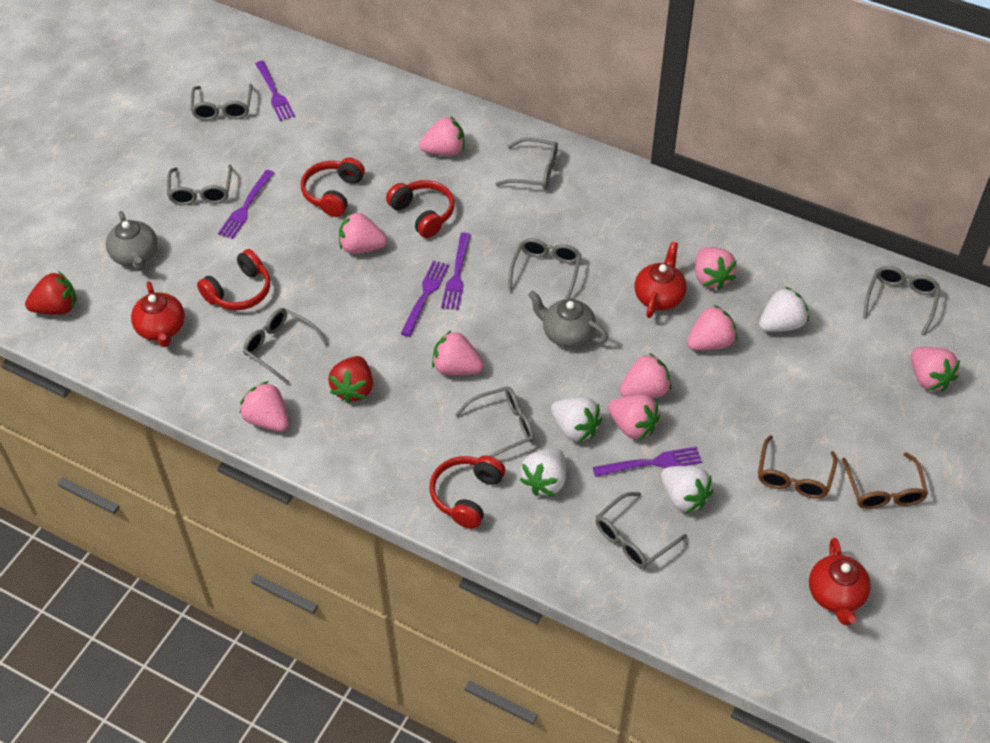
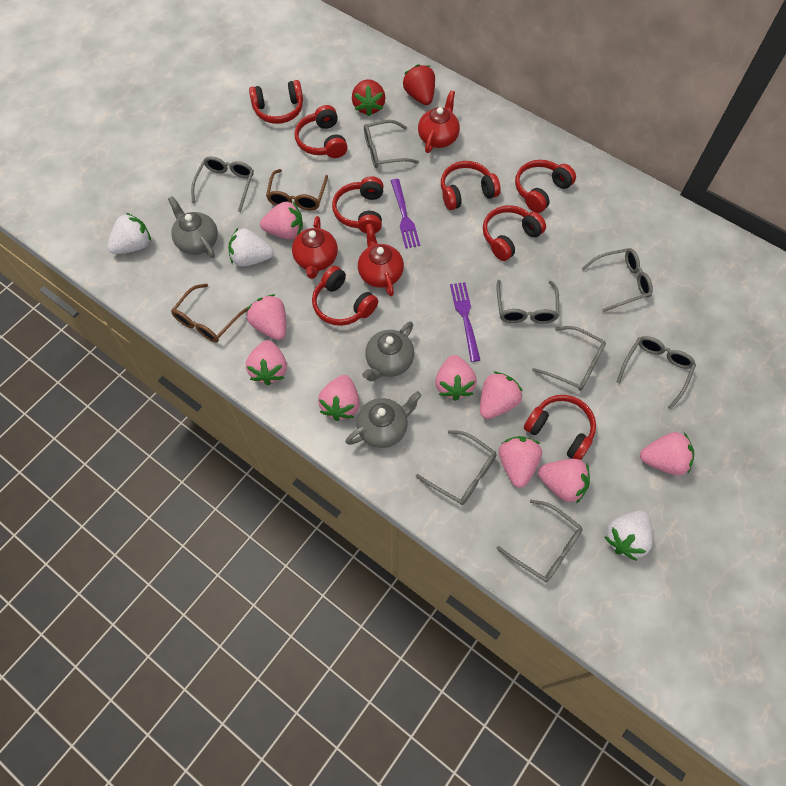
grey teapot: 2 -> 3
purple fork: 5 -> 2
red headphones: 4 -> 8
white strawberry: 4 -> 3

